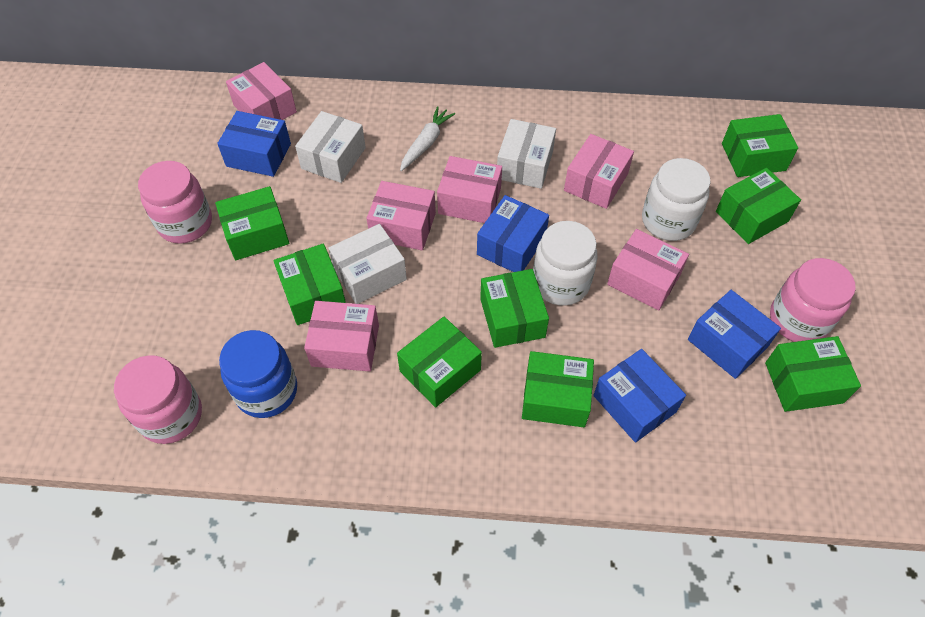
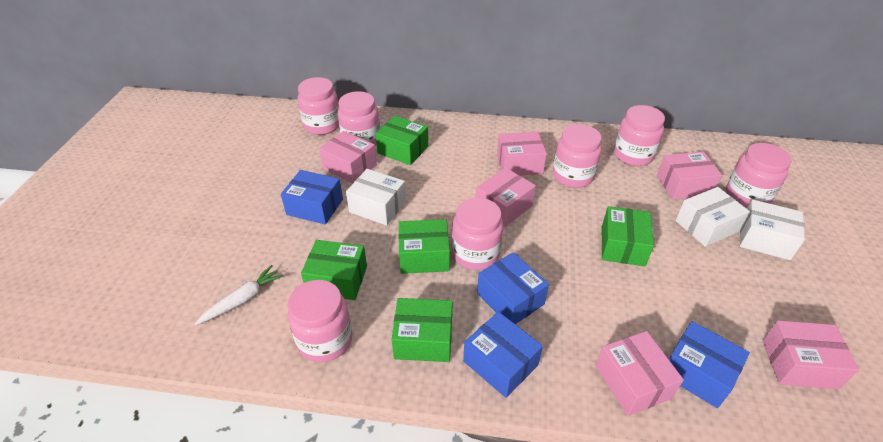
blue jar: 1 -> 0
green box: 8 -> 5
pink jar: 3 -> 7
white jar: 2 -> 0

